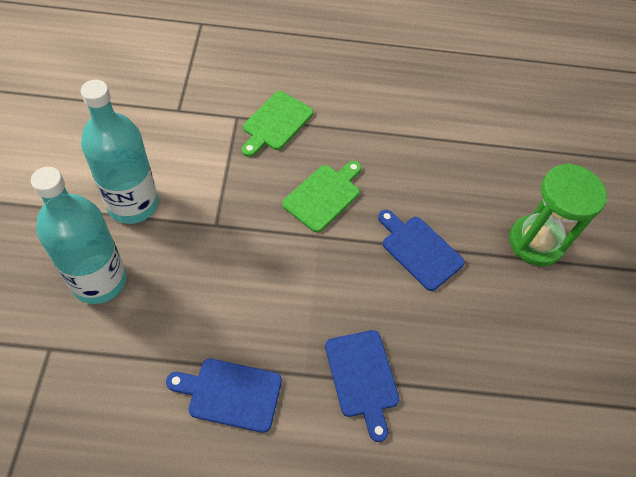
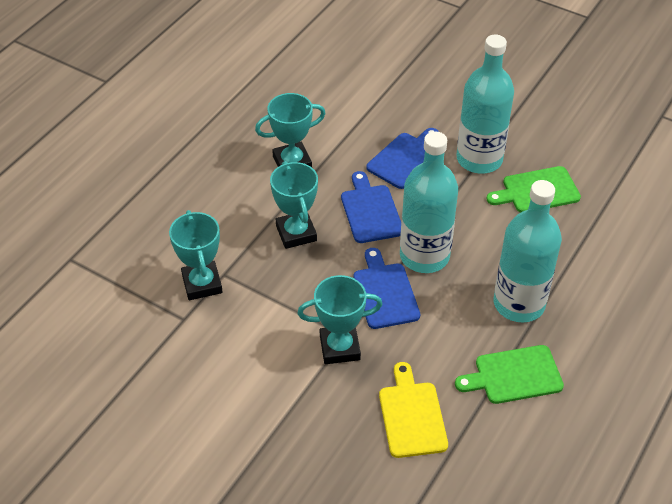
green hourglass: 1 -> 0
turquoise bottle: 2 -> 3
turquoise trophy: 0 -> 4
yellow cutting board: 0 -> 1

